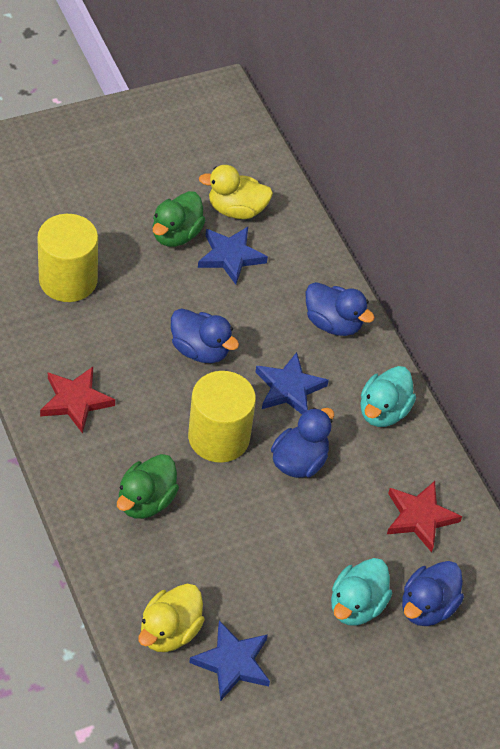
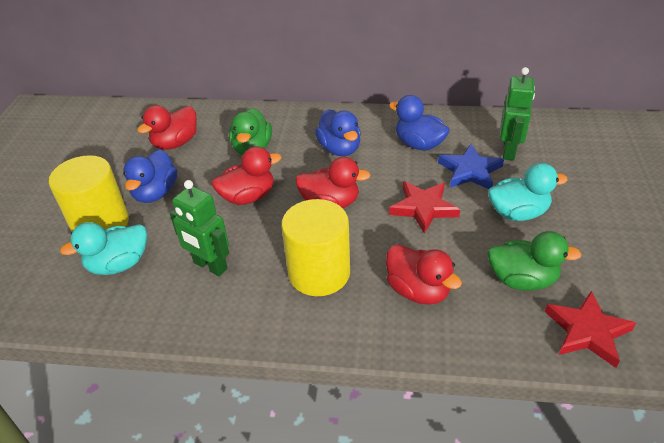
blue duck: 4 -> 3
blue star: 3 -> 1
green robot: 0 -> 2
red duck: 0 -> 4
yellow duck: 2 -> 0

